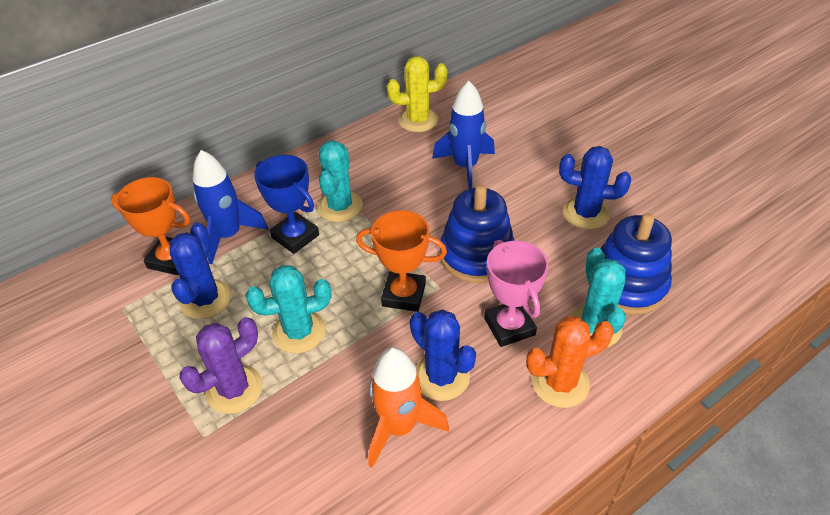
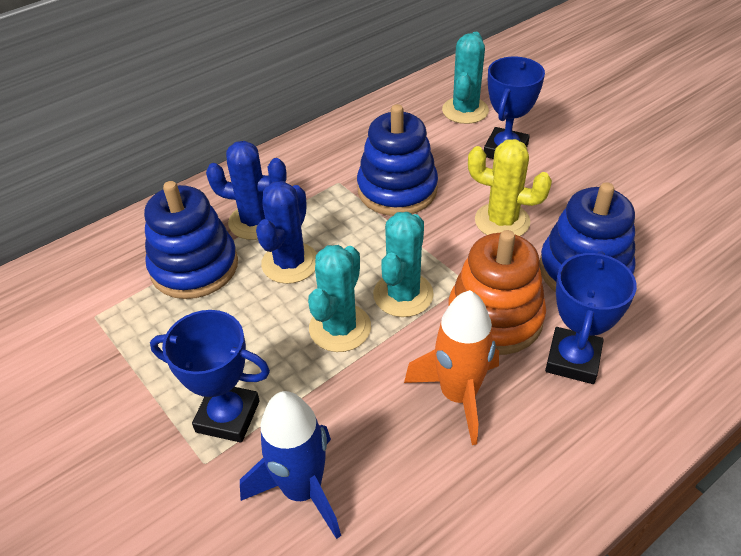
blue cactus: 3 -> 2
blue rocket: 2 -> 1
blue stacking toy: 2 -> 3
blue trophy: 1 -> 3
orange cactus: 1 -> 0
orange stacking toy: 0 -> 1
orange trophy: 2 -> 0
pink trophy: 1 -> 0
purple cactus: 1 -> 0

